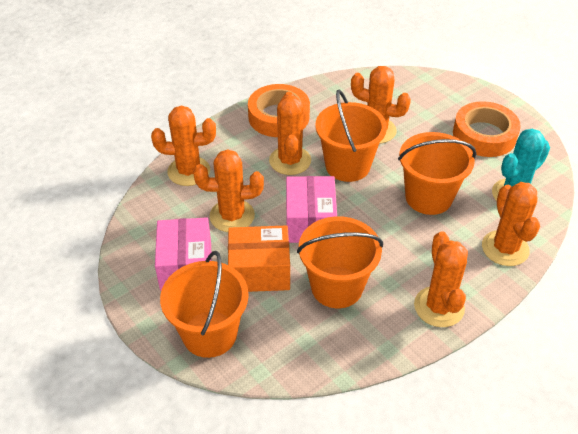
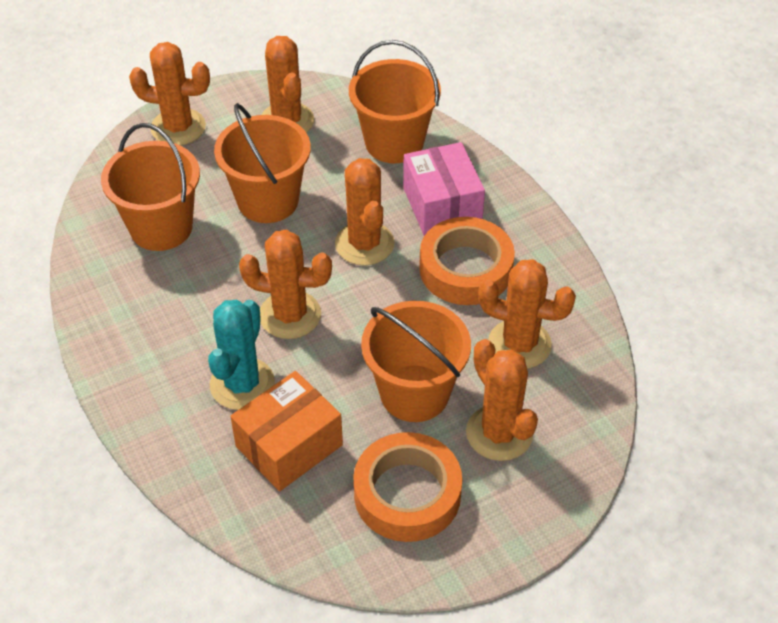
pink box: 2 -> 1

